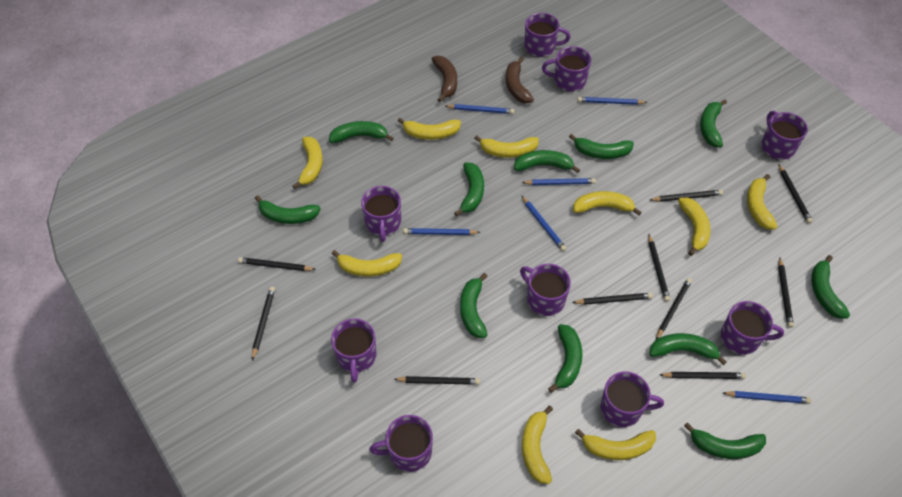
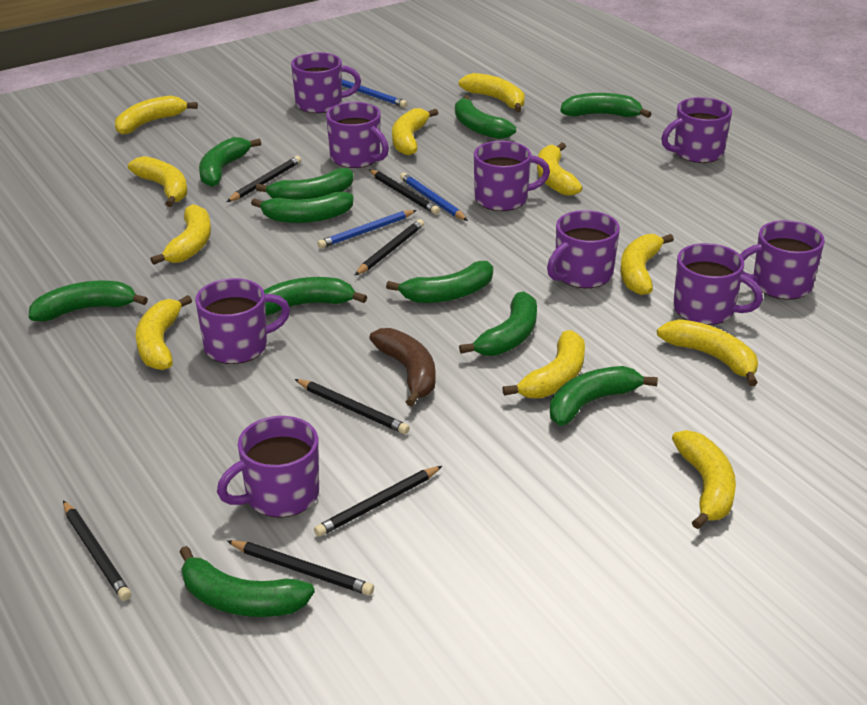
black pencil: 10 -> 7
blue pencil: 6 -> 3
brown banana: 2 -> 1
yellow banana: 9 -> 11

